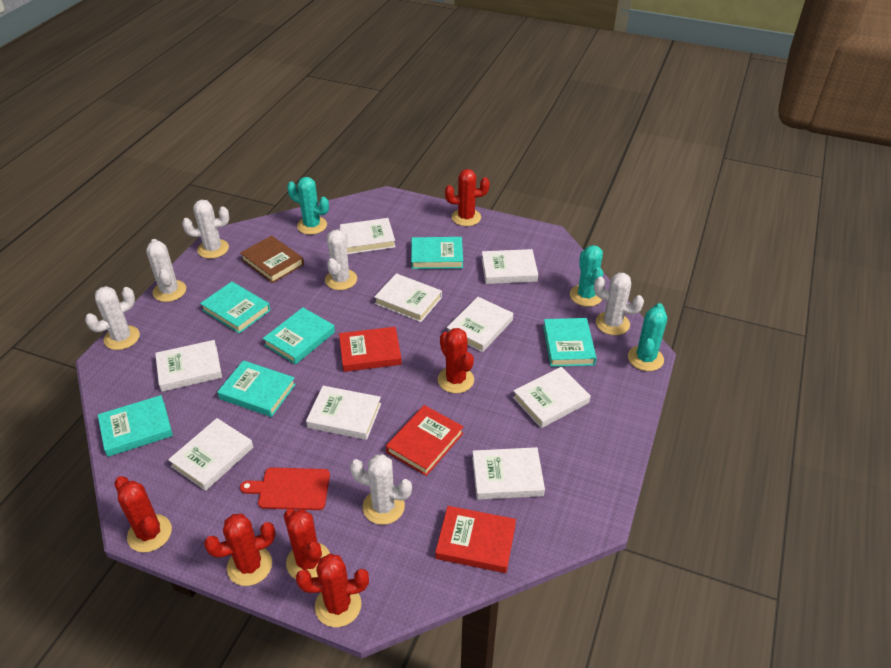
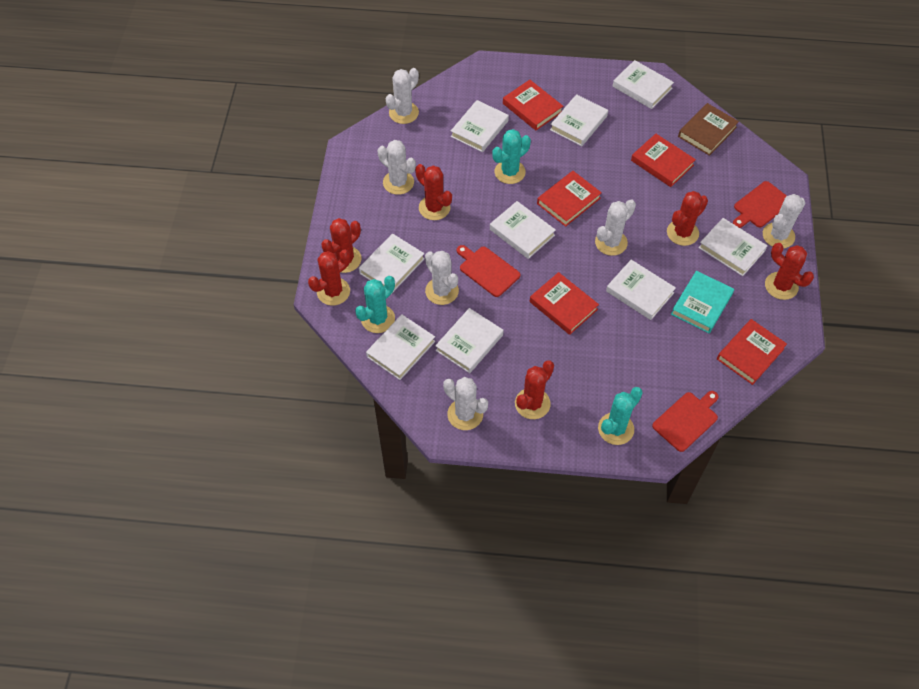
red book: 3 -> 5
red cutting board: 1 -> 3
turquoise book: 6 -> 1

